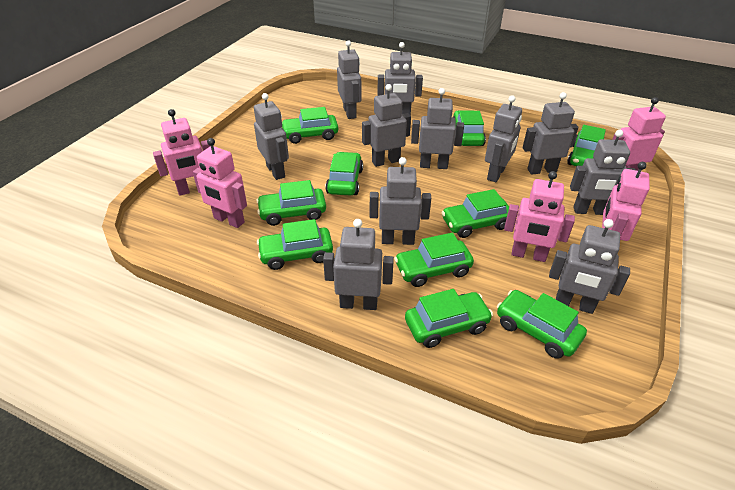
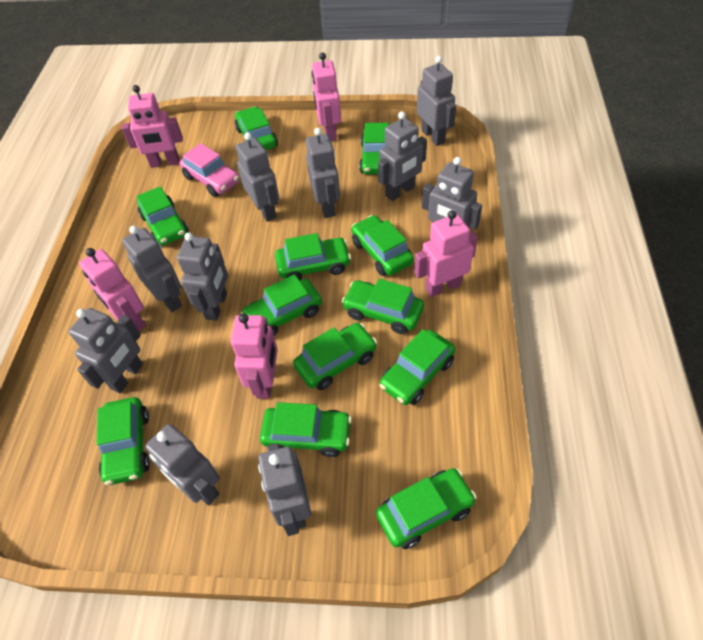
green car: 10 -> 12
grey robot: 11 -> 10
pink car: 0 -> 1

